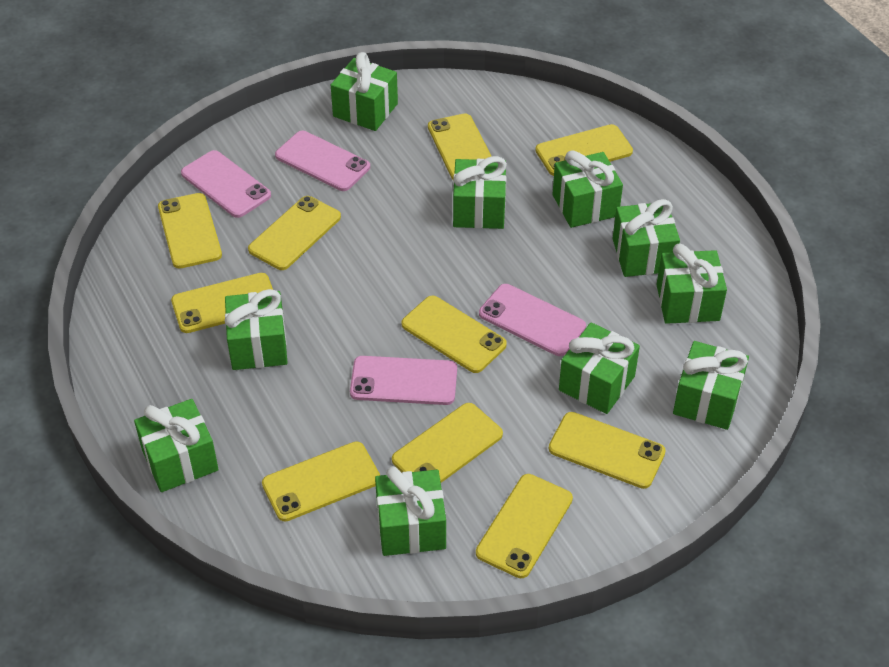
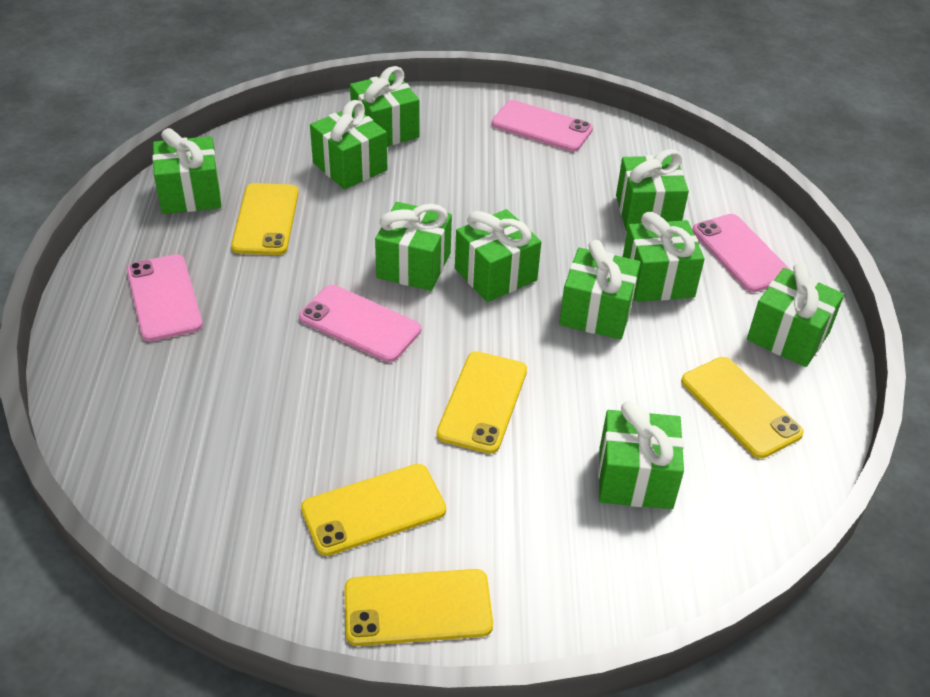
yellow phone: 10 -> 5

